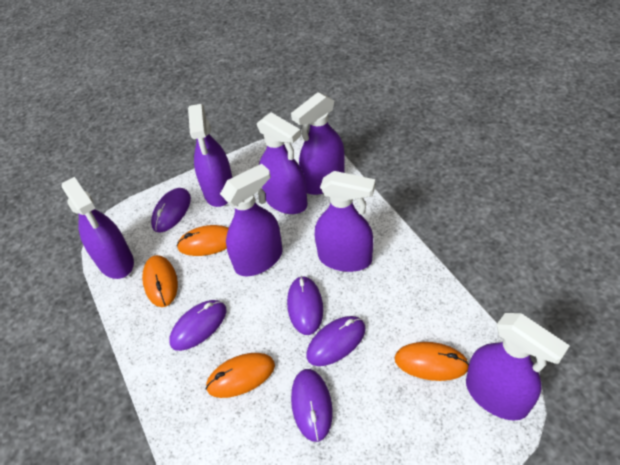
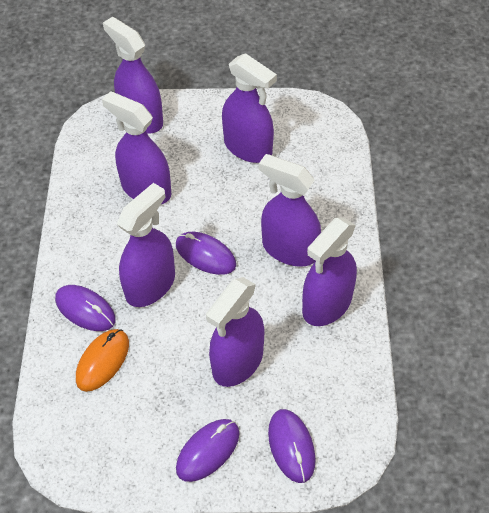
orange mouse: 4 -> 1
purple mouse: 5 -> 4

